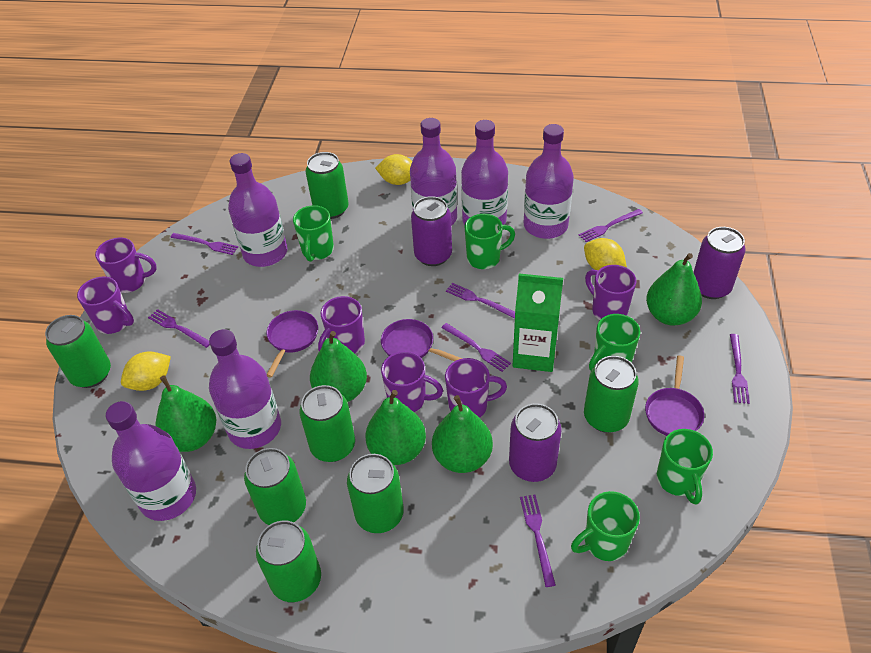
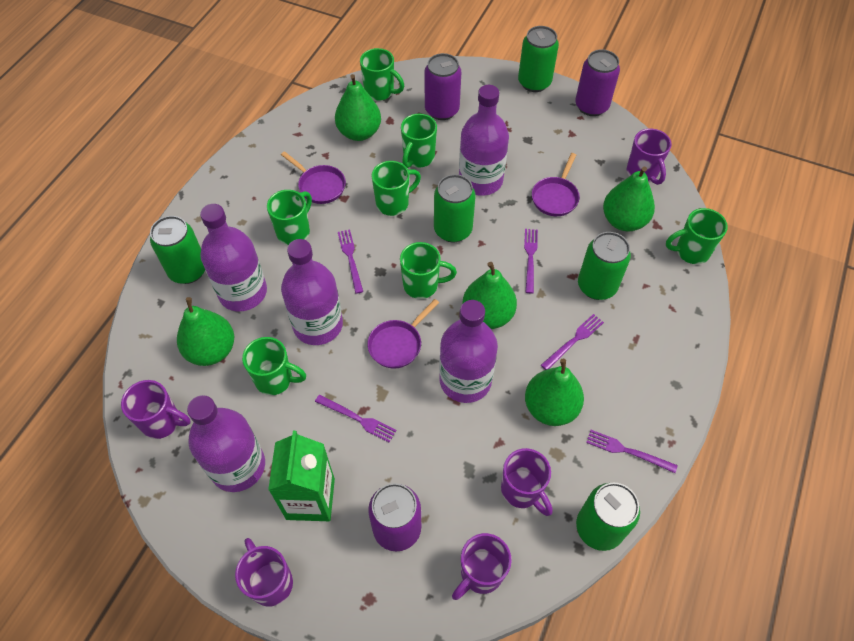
green can: 7 -> 5
green mug: 5 -> 7
purple bottle: 6 -> 5
purple fork: 7 -> 5
purple mug: 6 -> 5
yellow lemon: 3 -> 0

